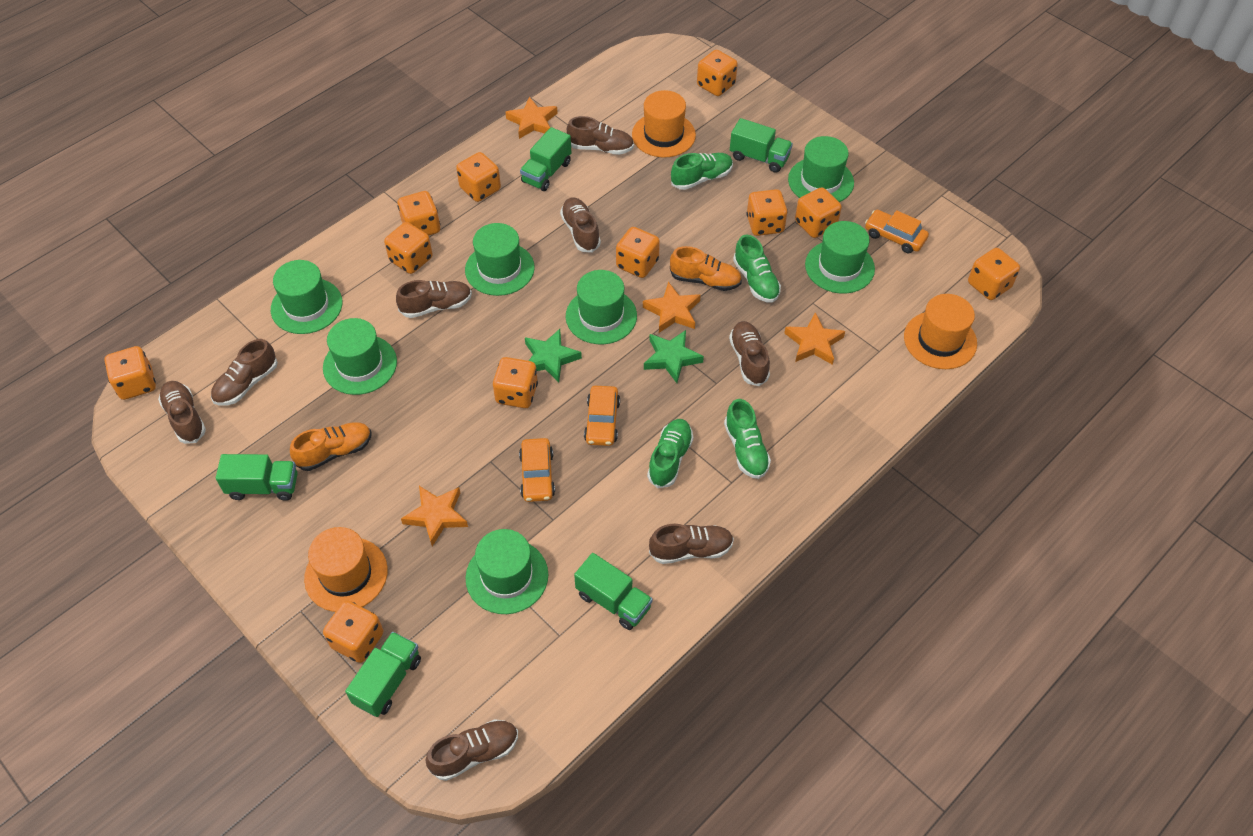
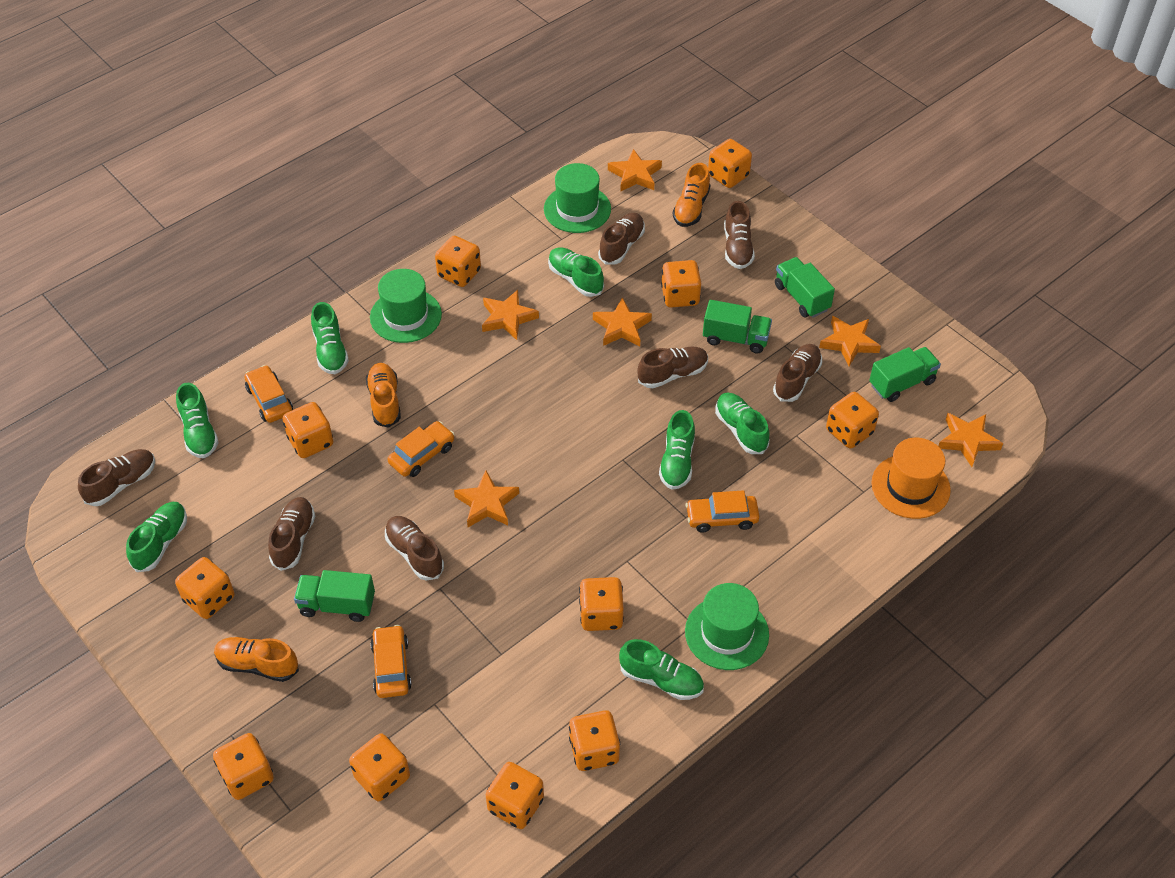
brown shoe: 8 -> 7
green hat: 7 -> 3
green shoe: 4 -> 7
green star: 2 -> 0
green truck: 5 -> 4
orange car: 3 -> 4
orange hat: 3 -> 1
orange shoe: 2 -> 3
orange star: 4 -> 6

